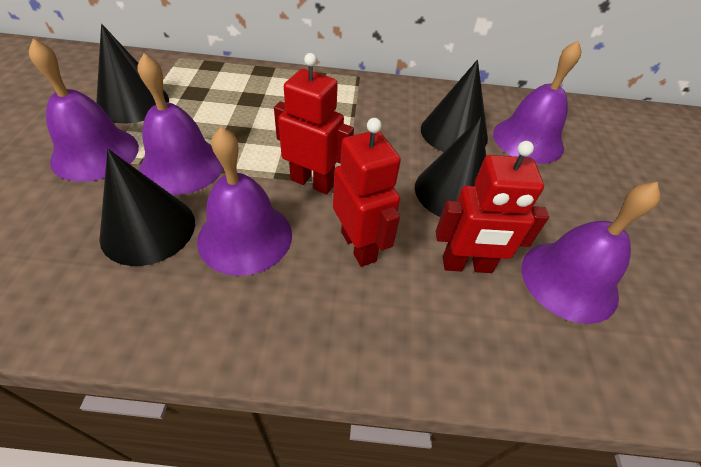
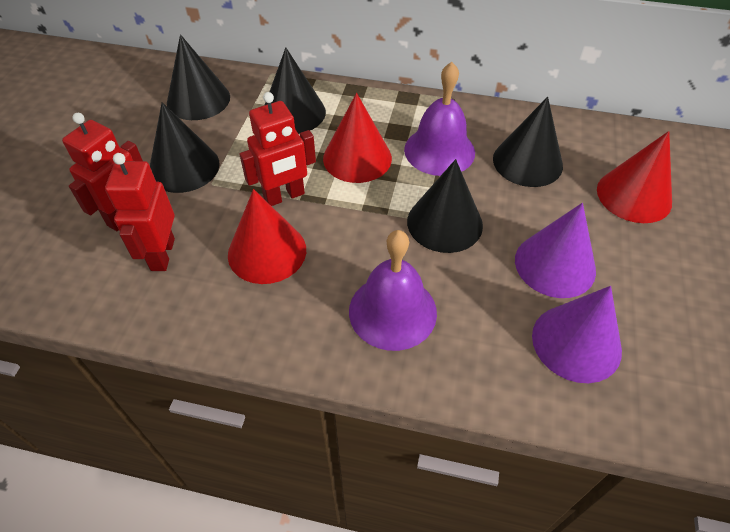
black cone: 4 -> 5
purple bell: 5 -> 2
purple cone: 0 -> 2
red cone: 0 -> 3

